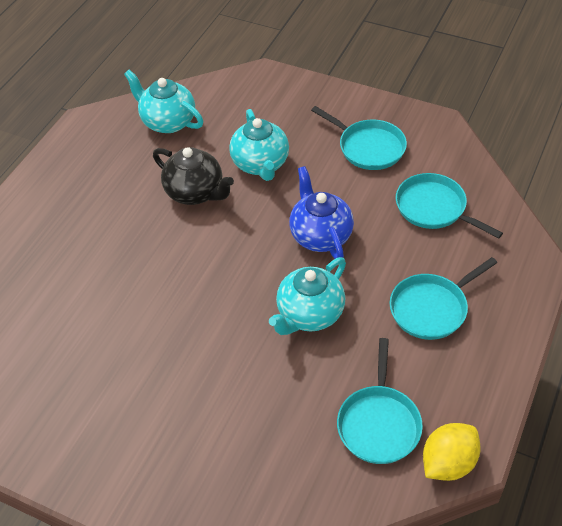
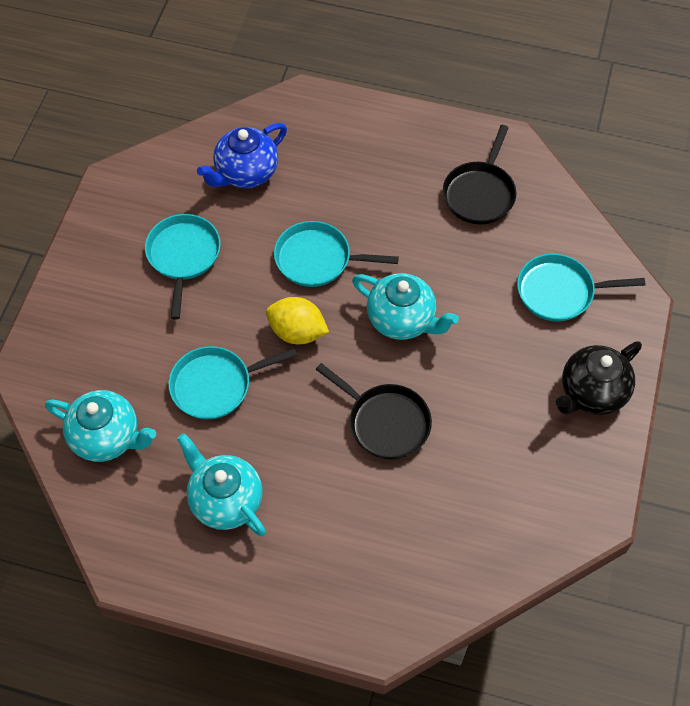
black pan: 0 -> 2

